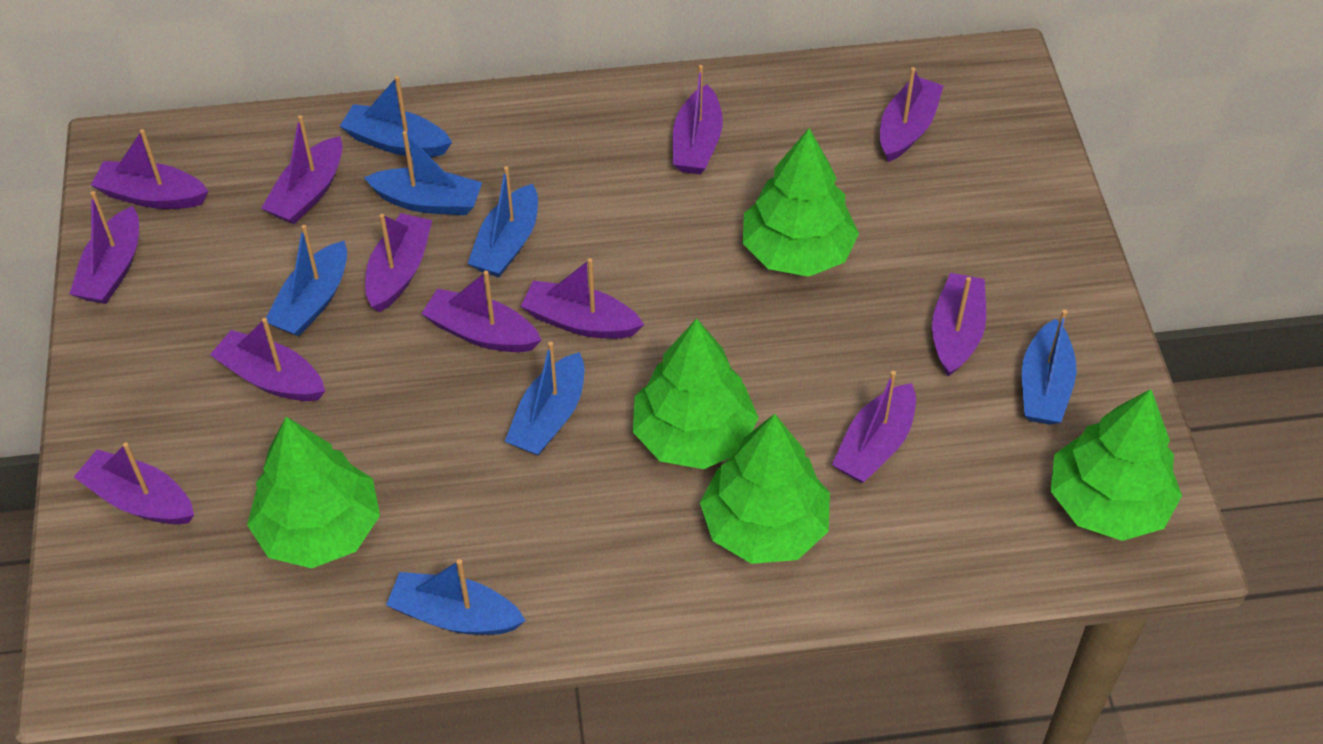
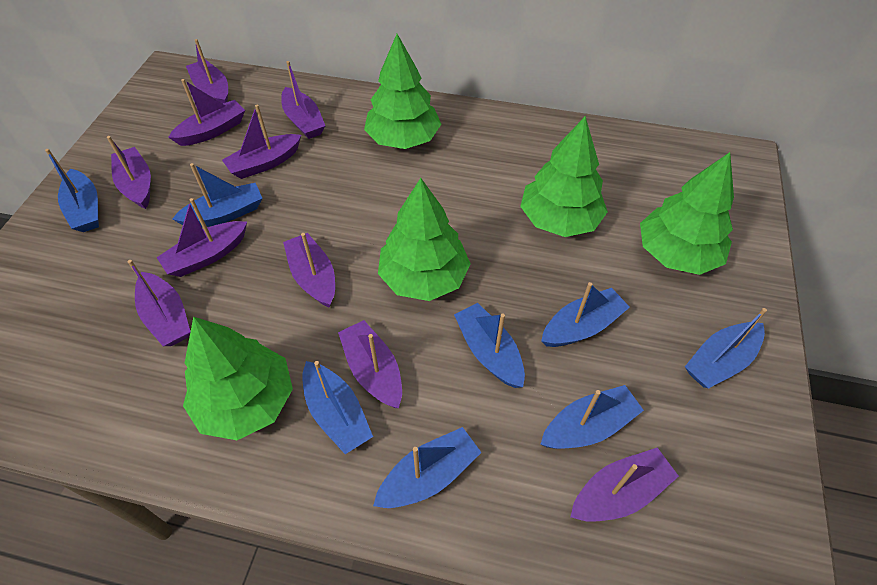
blue boat: 7 -> 8
purple boat: 12 -> 10

